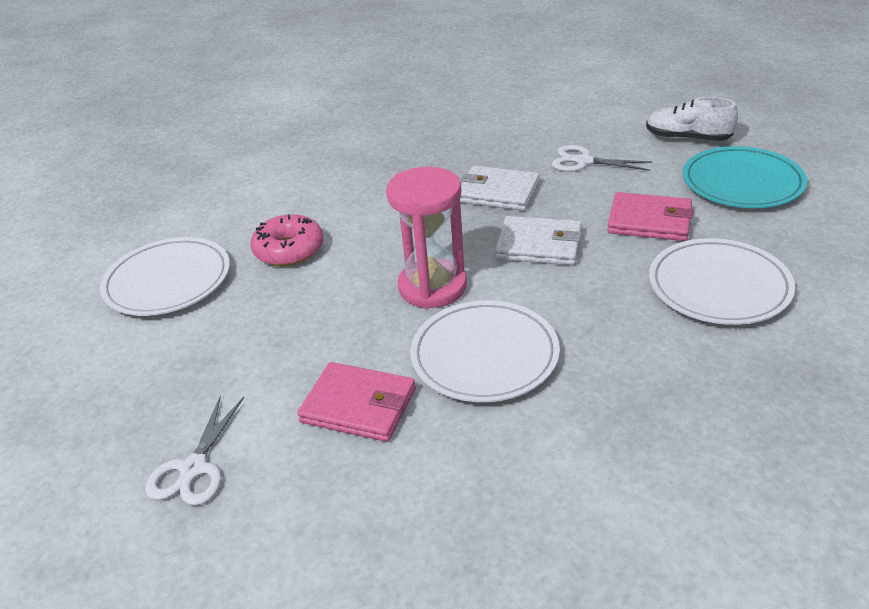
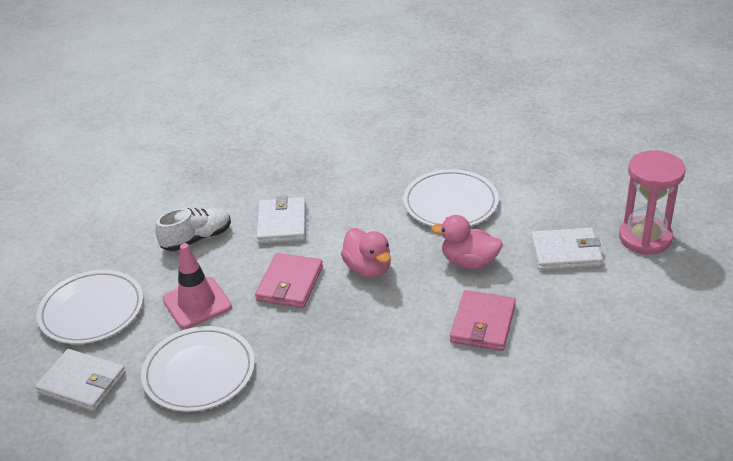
pink donut: 1 -> 0
pink duck: 0 -> 2
pink traffic cone: 0 -> 1
turquoise plate: 1 -> 0
white scissors: 2 -> 0
white wallet: 2 -> 3

